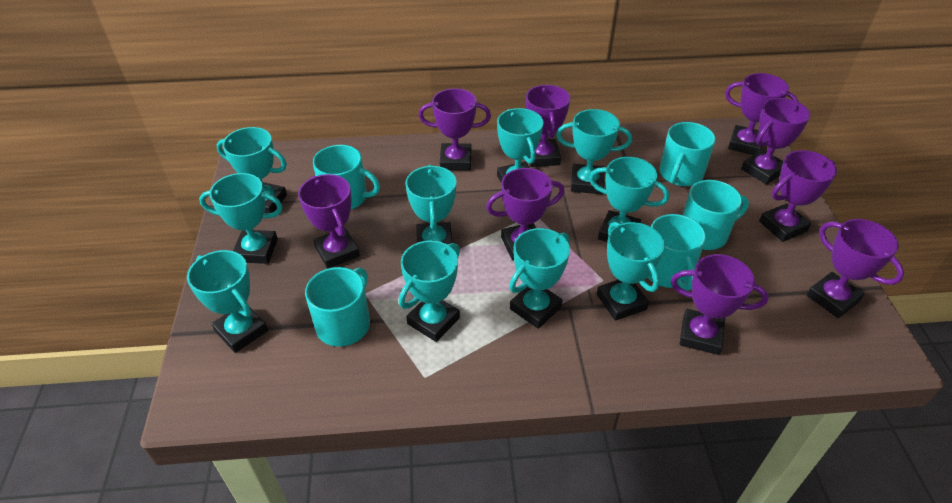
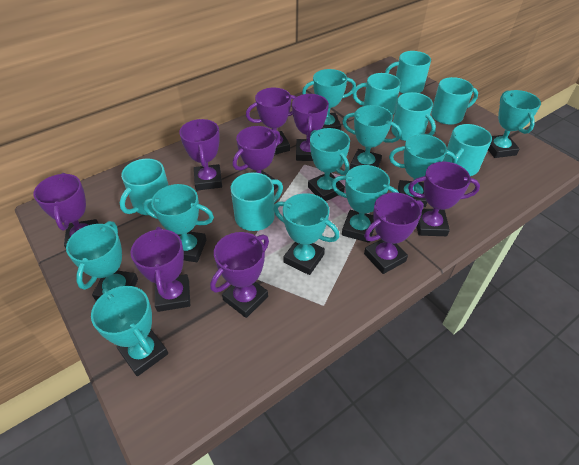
turquoise mug: 5 -> 7

